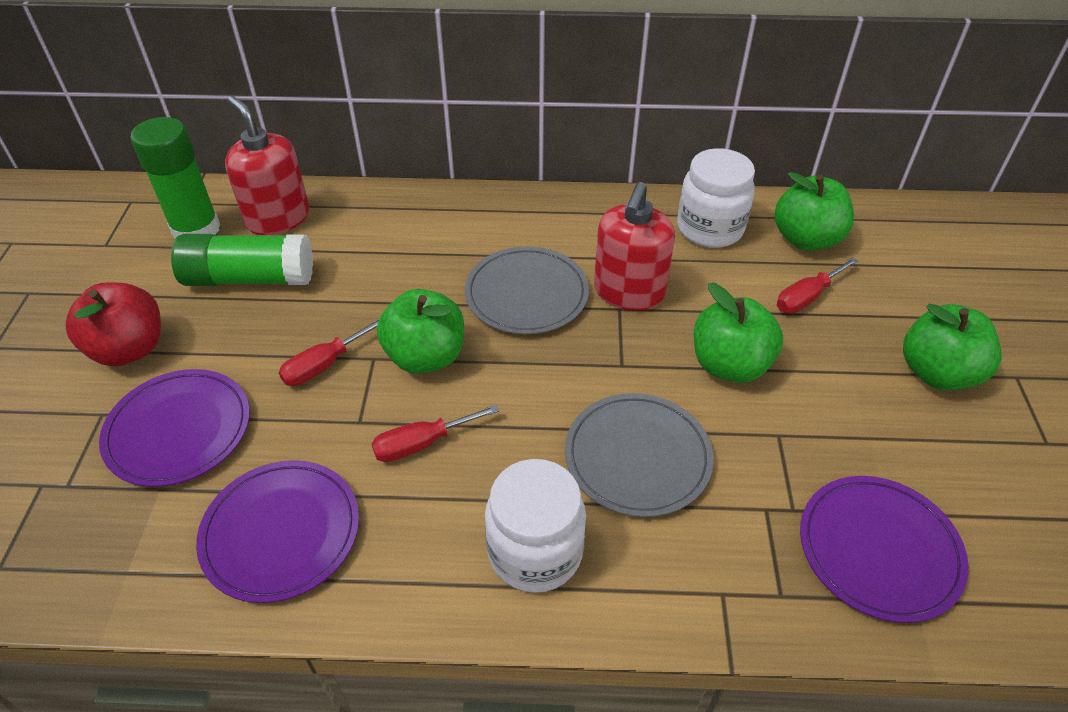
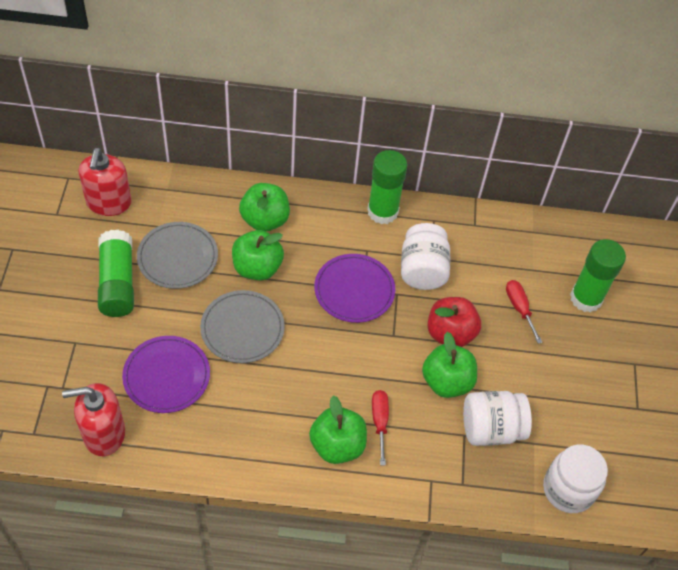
green glue stick: 2 -> 3
purple plate: 3 -> 2
red screwdriver: 3 -> 2
white jar: 2 -> 3

